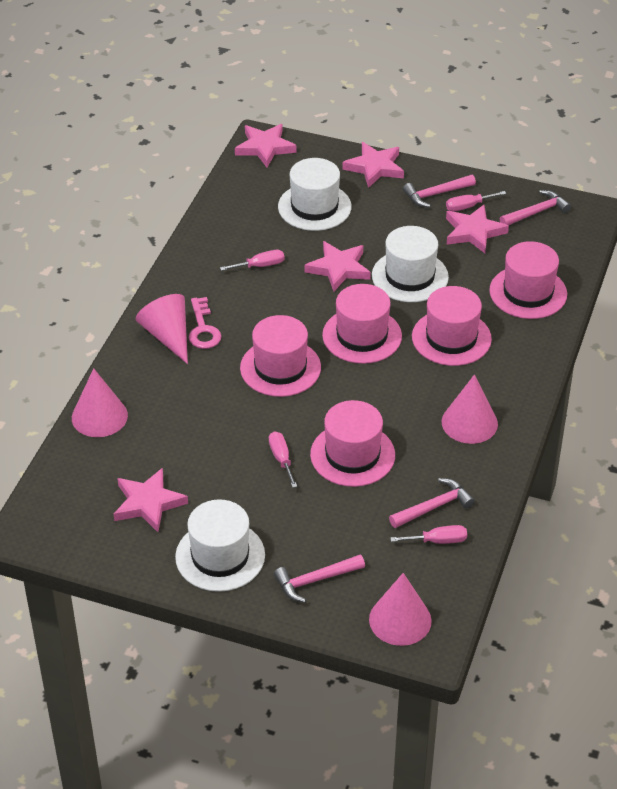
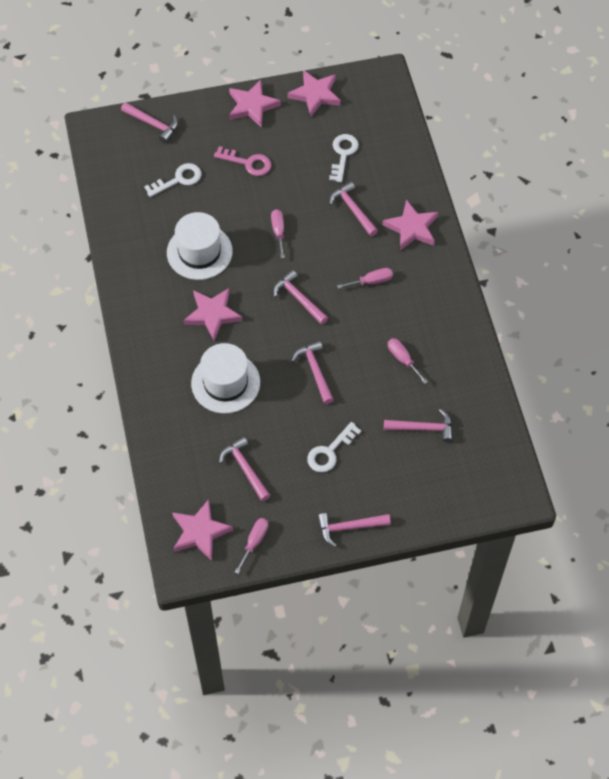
pink cone: 4 -> 0
pink hammer: 4 -> 7
pink hat: 5 -> 0
white hat: 3 -> 2
white key: 0 -> 3

